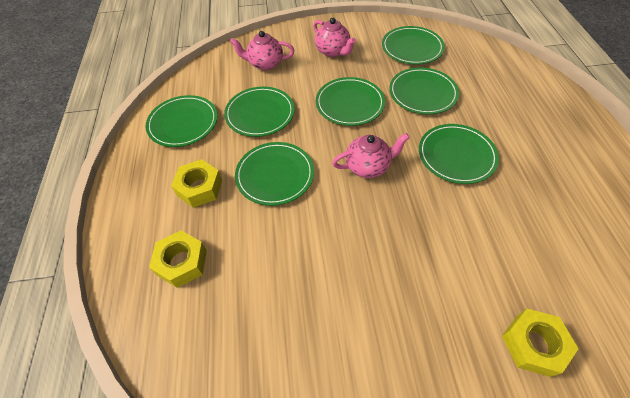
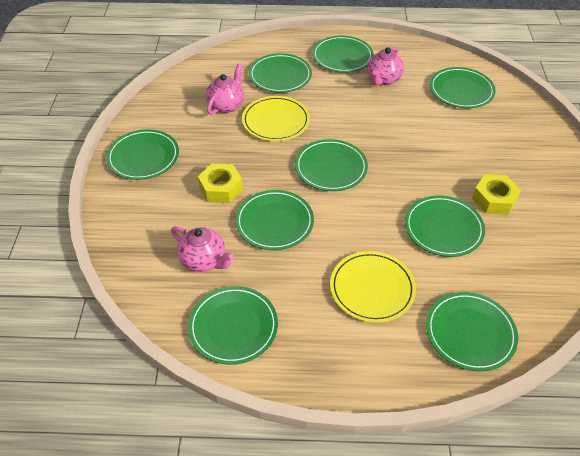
green plate: 7 -> 9
yellow nut: 3 -> 2
yellow plate: 0 -> 2

